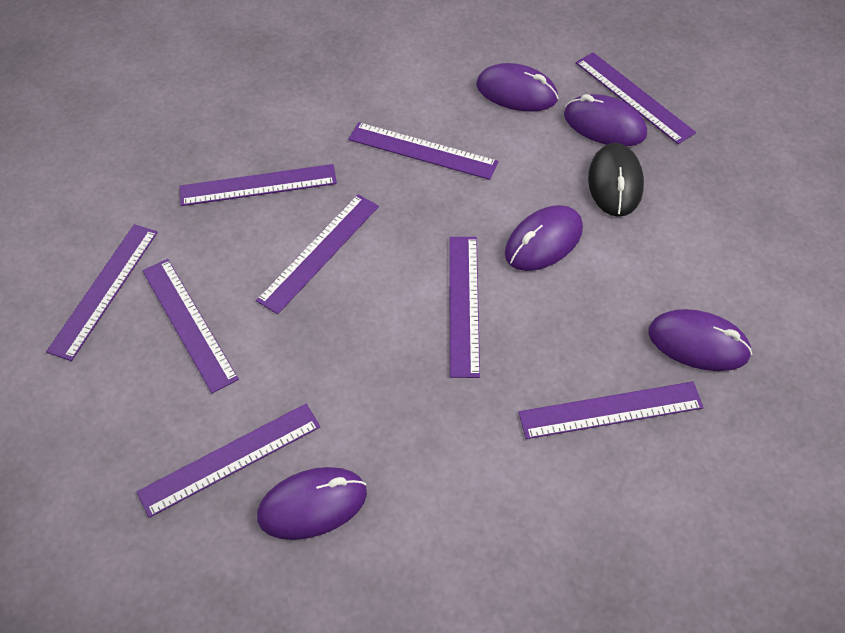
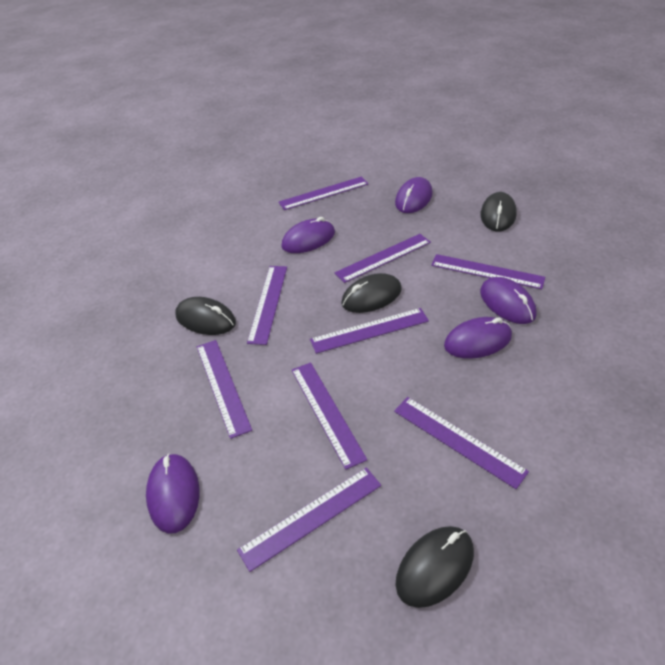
black mouse: 1 -> 4

